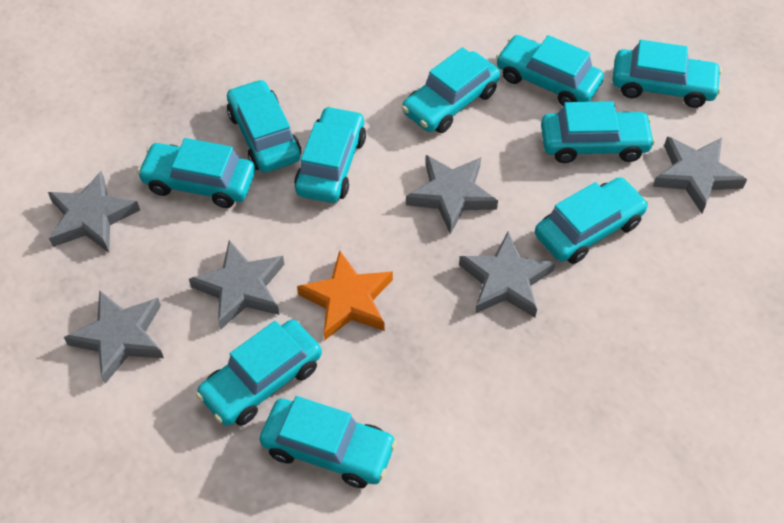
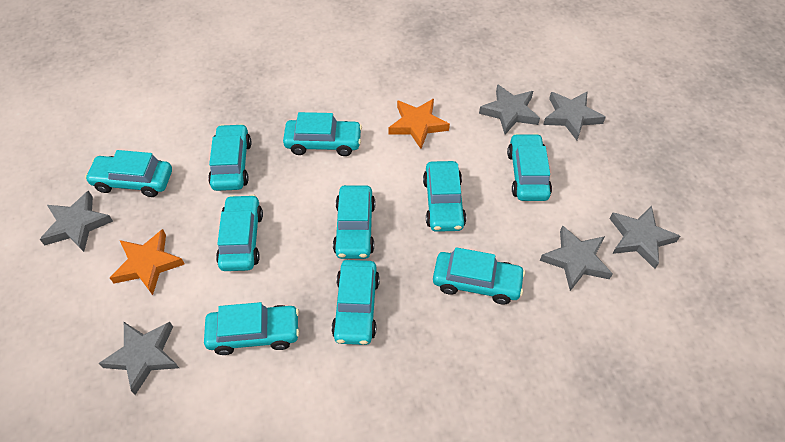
orange star: 1 -> 2

